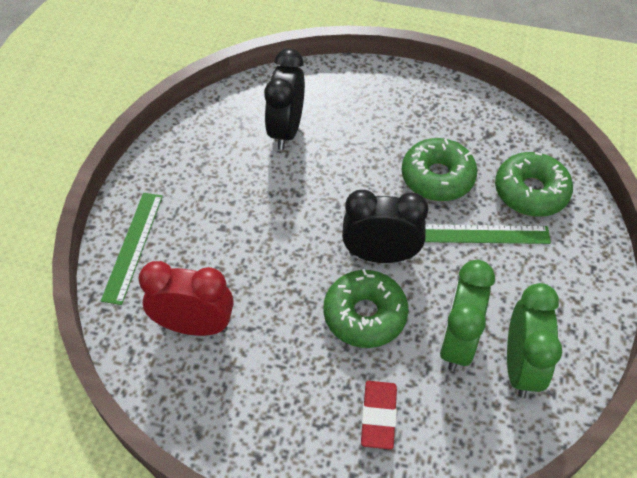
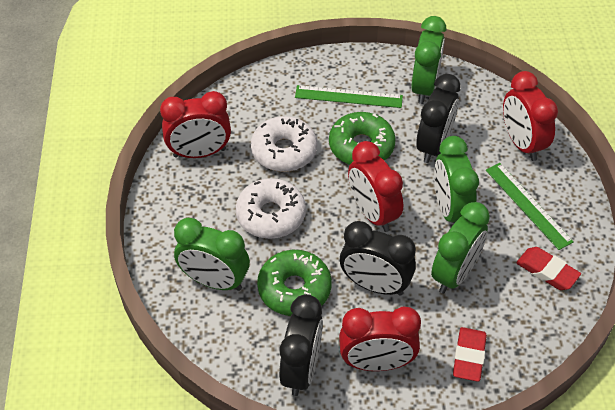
black clock: 2 -> 3
green clock: 2 -> 4
green donut: 3 -> 2
red clock: 1 -> 4
red eraser: 1 -> 2
white donut: 0 -> 2

